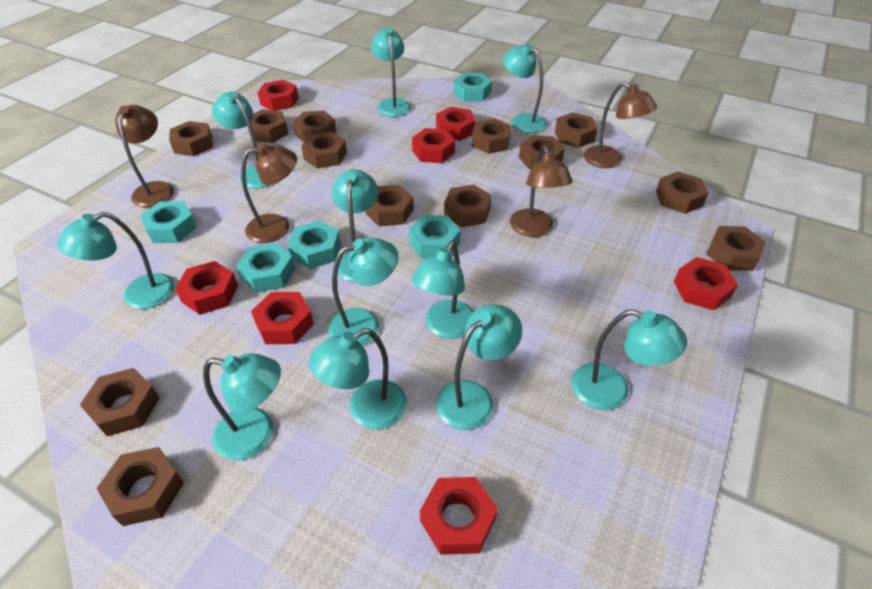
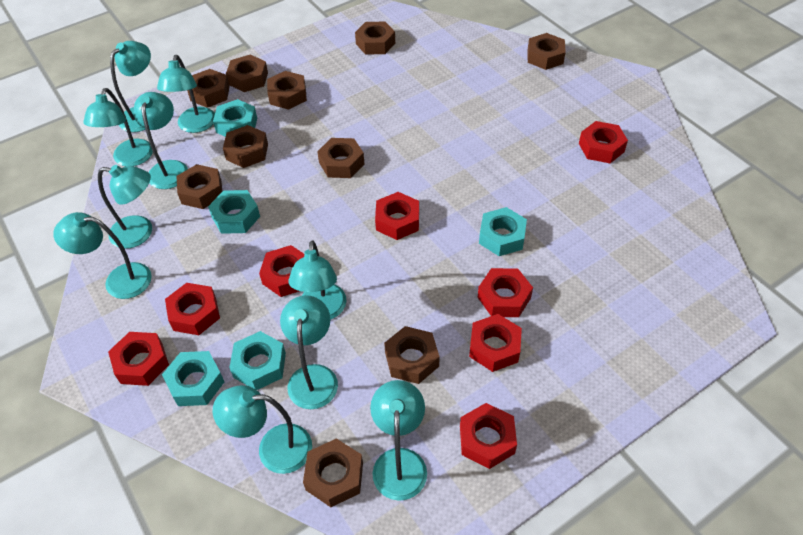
brown lamp: 4 -> 0
brown nut: 13 -> 10
red nut: 7 -> 8
turquoise lamp: 11 -> 10

